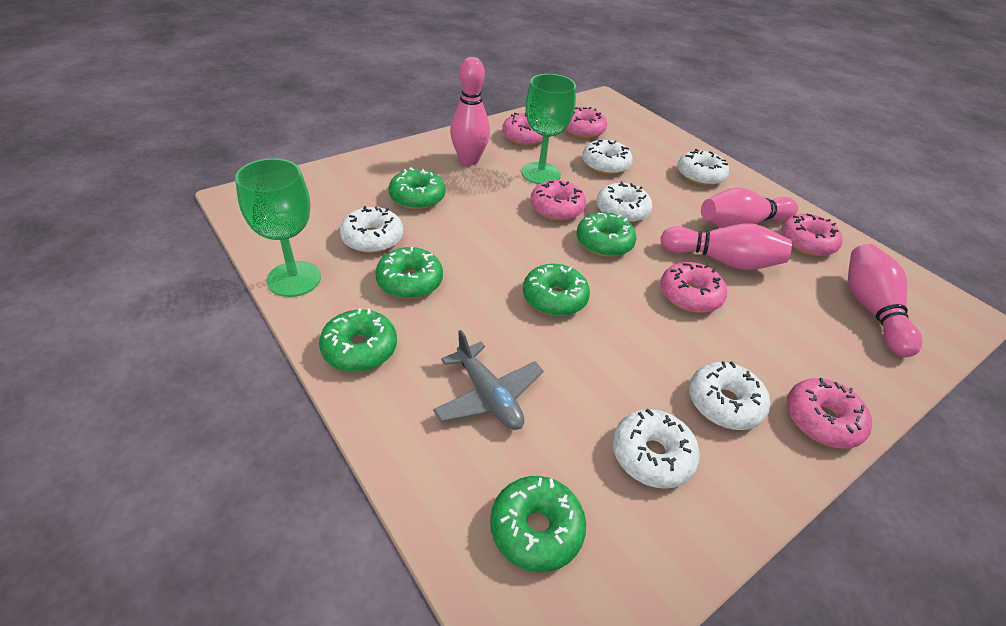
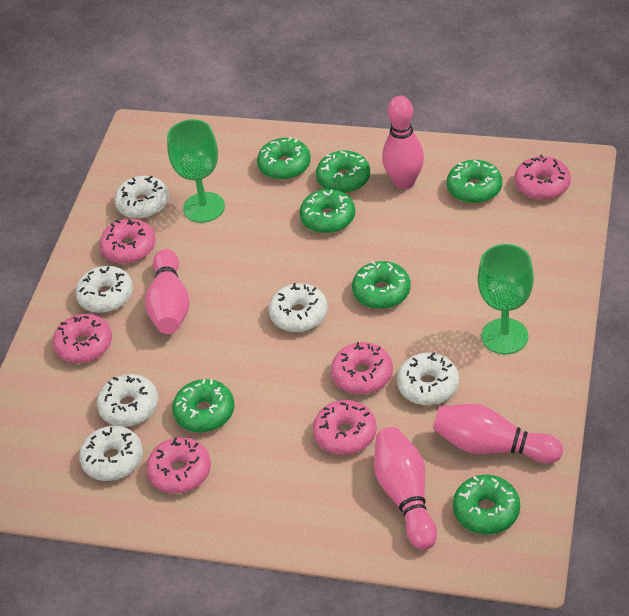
green donut: 6 -> 7
grey plane: 1 -> 0

